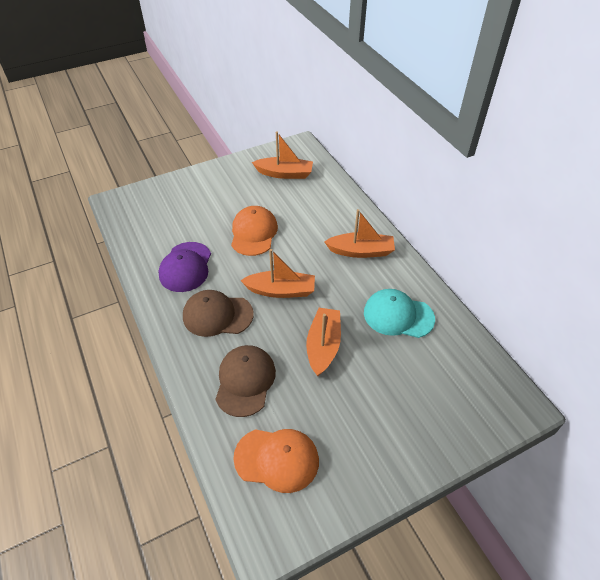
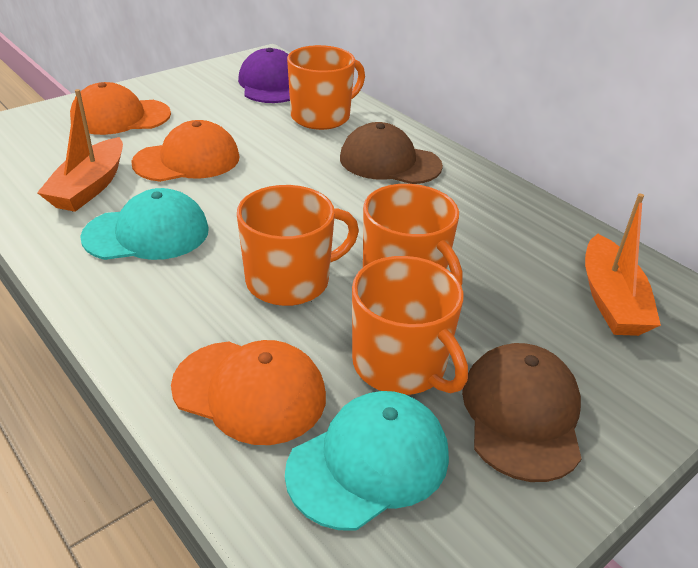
orange boat: 4 -> 2
orange cap: 2 -> 3
orange mug: 0 -> 4
turquoise cap: 1 -> 2

